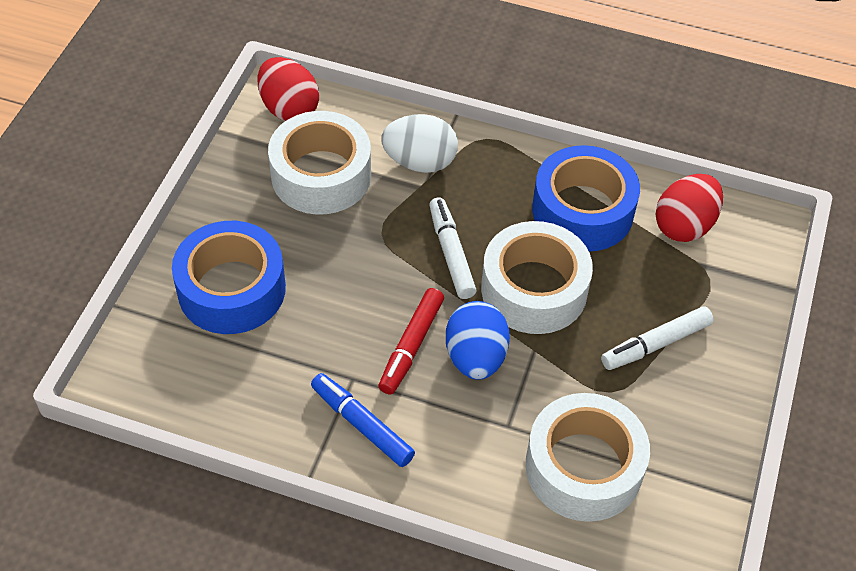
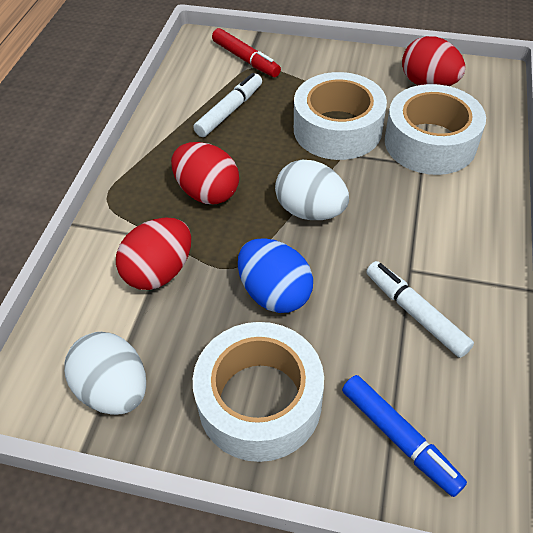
blue tape: 2 -> 0
red egg: 2 -> 3
white egg: 1 -> 2

